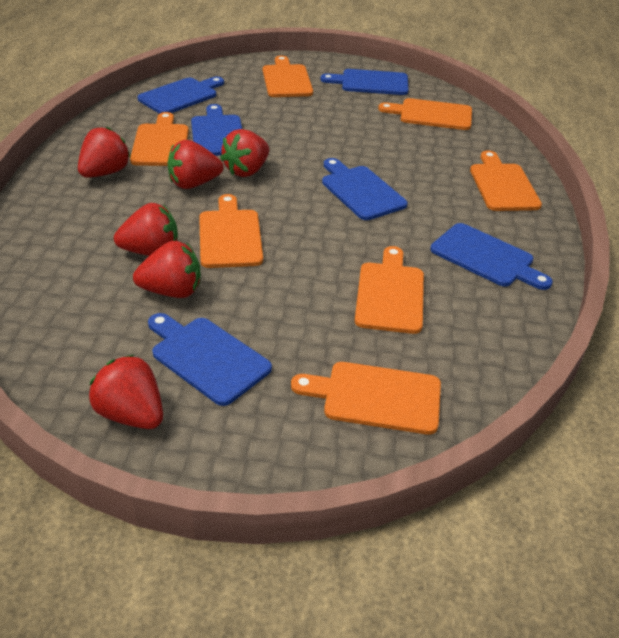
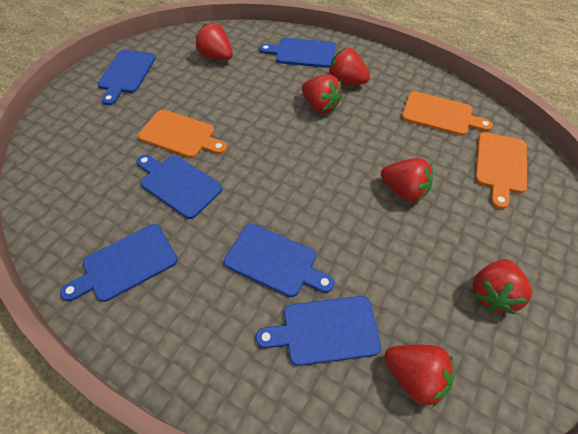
orange cutting board: 7 -> 3

